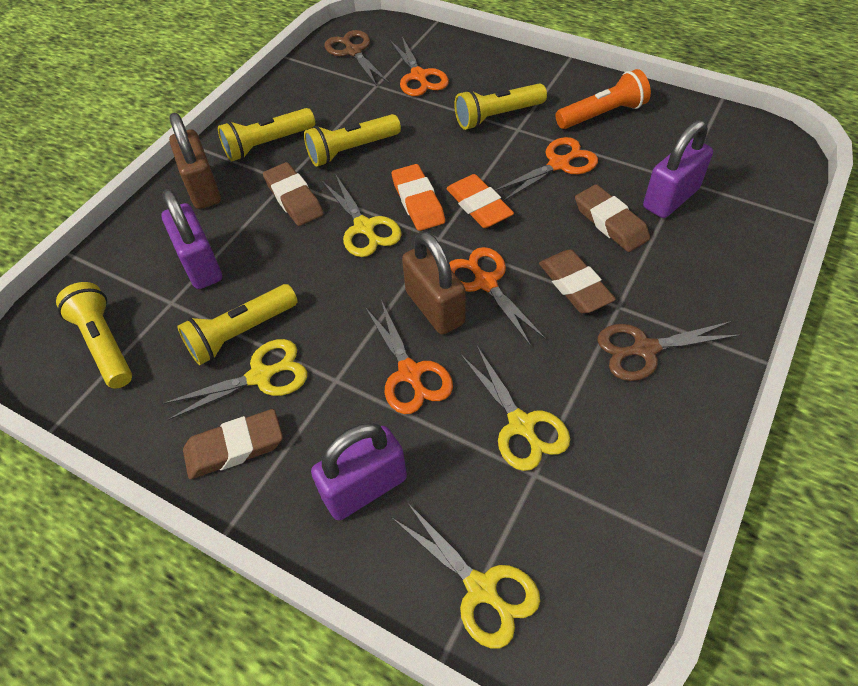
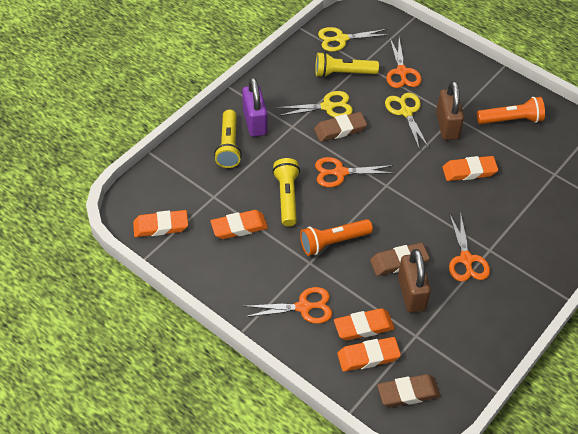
brown eraser: 4 -> 3
brown scissors: 2 -> 0
orange eraser: 2 -> 5
orange flashlight: 1 -> 2
purple padlock: 3 -> 1
yellow flashlight: 5 -> 3
yellow scissors: 4 -> 3

